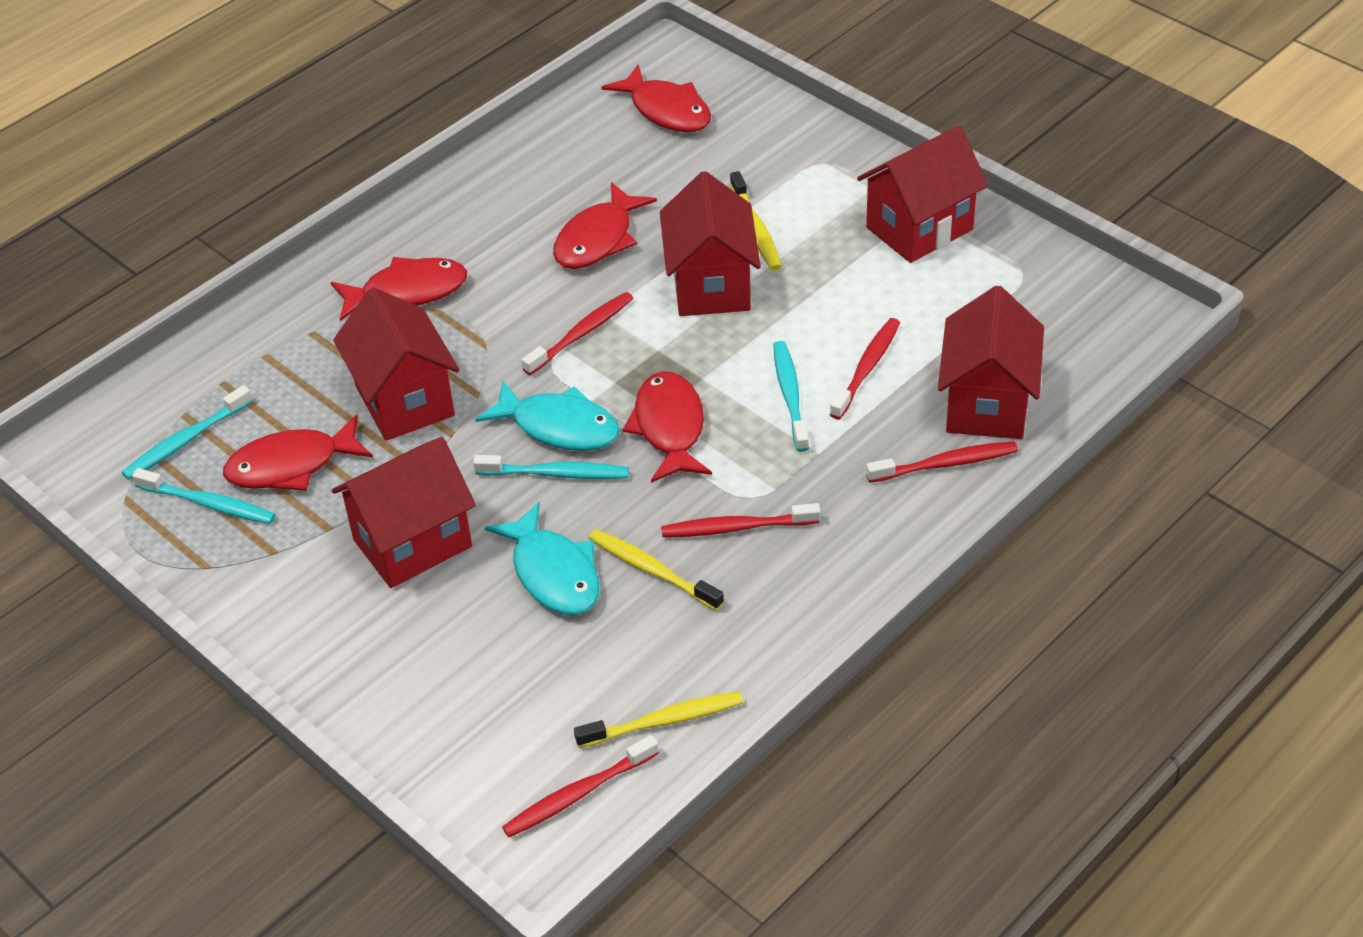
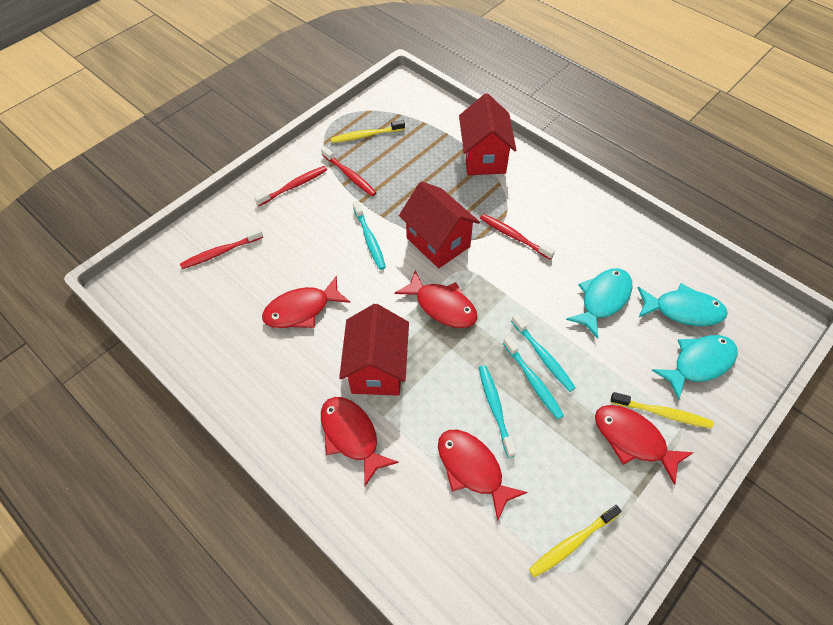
red house: 5 -> 3
red toothbrush: 5 -> 4
turquoise fish: 2 -> 3

